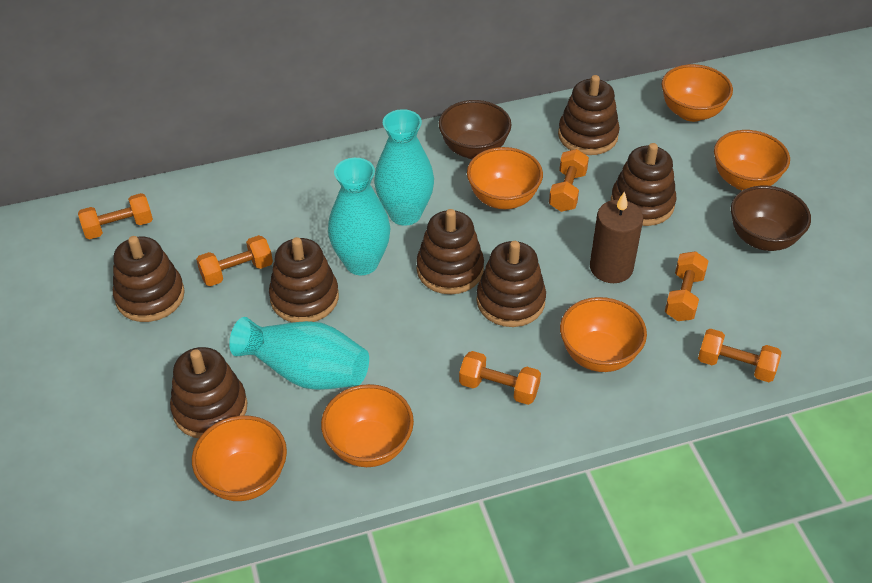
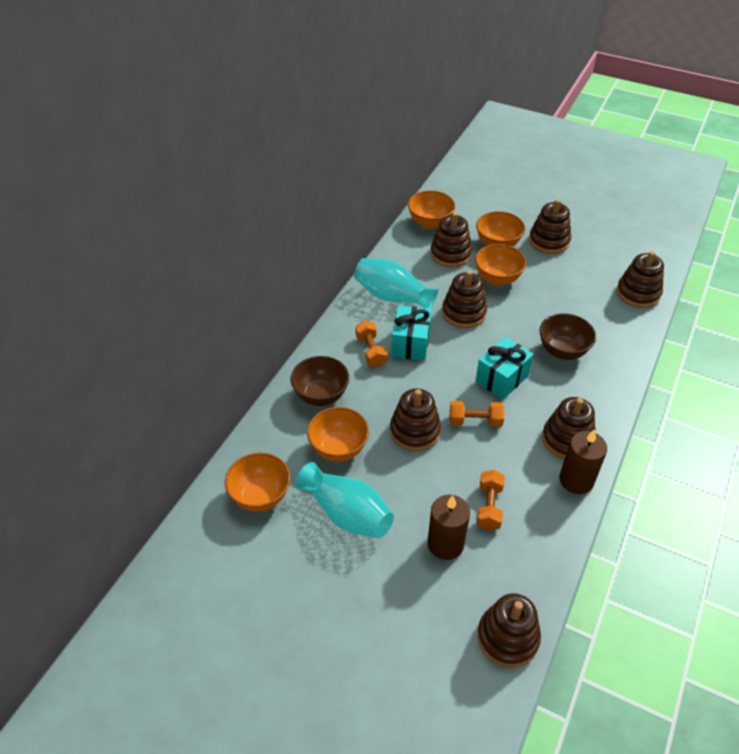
brown candle: 1 -> 2
orange bowl: 6 -> 5
orange dumbbell: 6 -> 3
turquoise gift: 0 -> 2
turquoise vase: 3 -> 2

